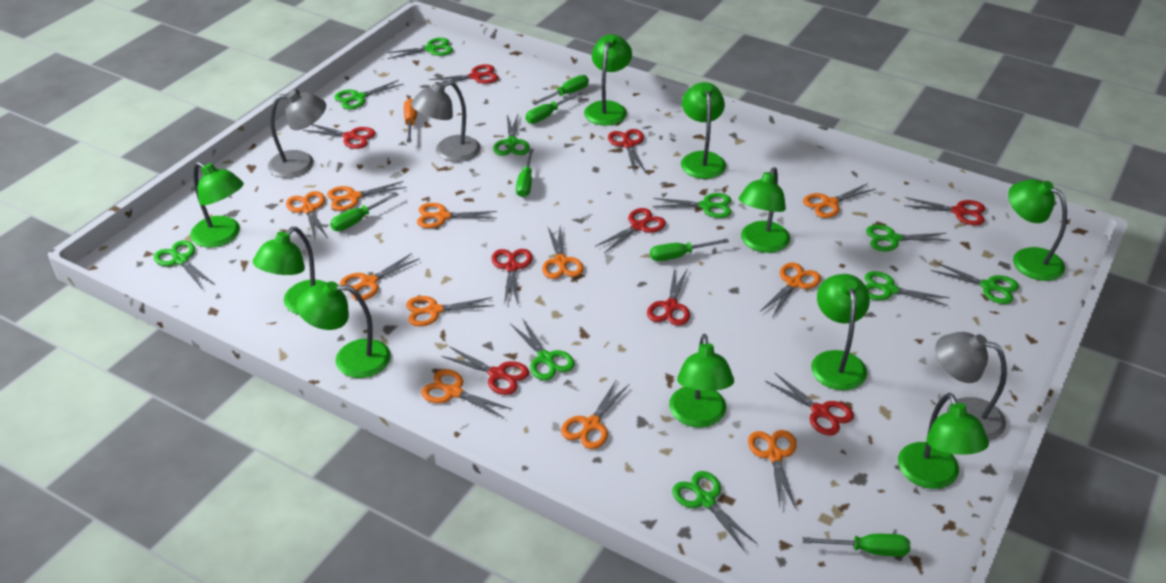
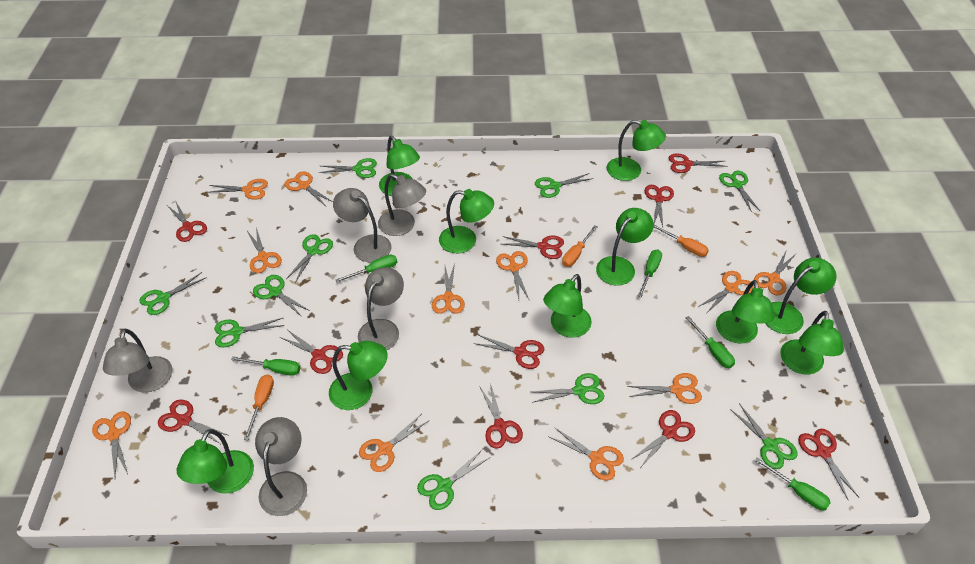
green screwdriver: 6 -> 5
grey lamp: 3 -> 5
orange screwdriver: 1 -> 3
red scissors: 9 -> 10

